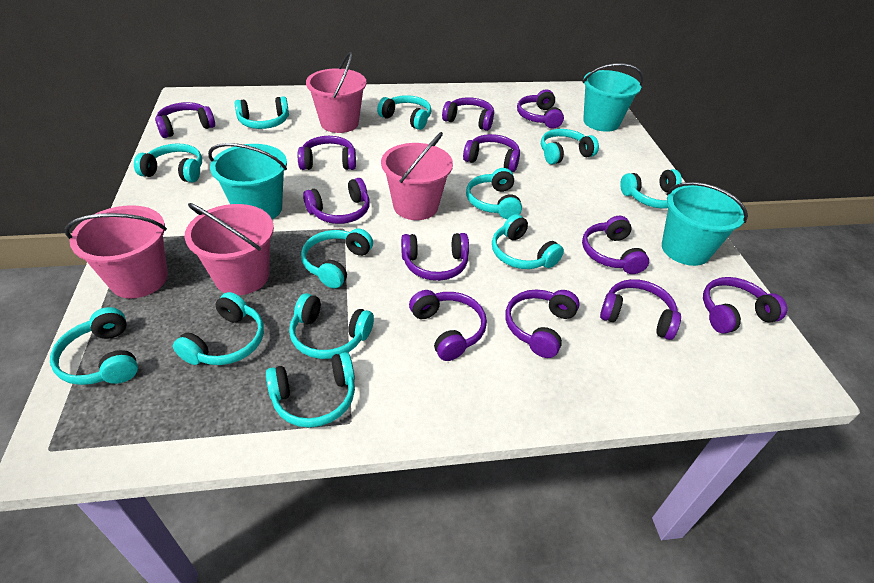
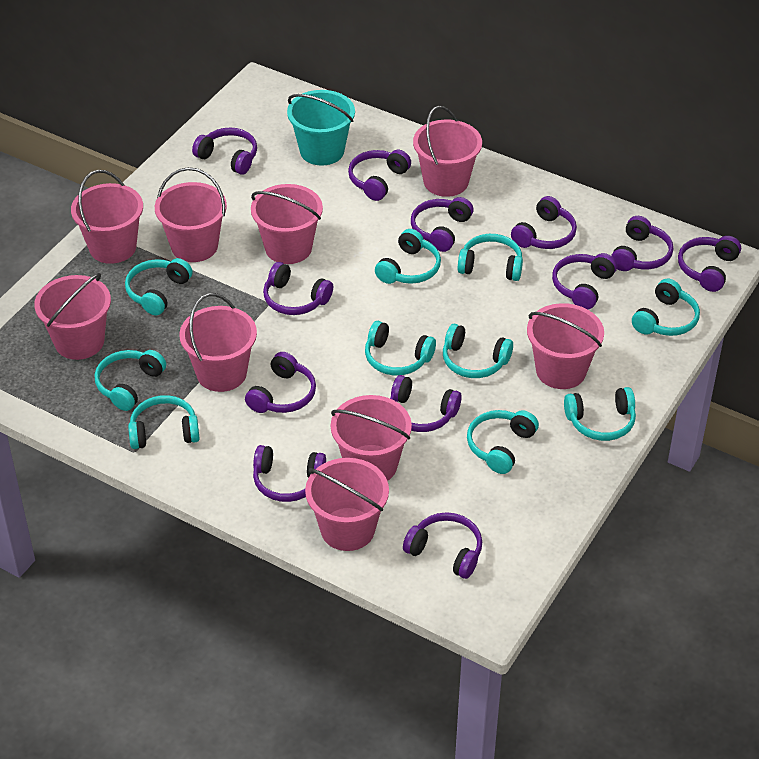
pink bucket: 4 -> 9
turquoise bucket: 3 -> 1
turquoise headphones: 12 -> 10

